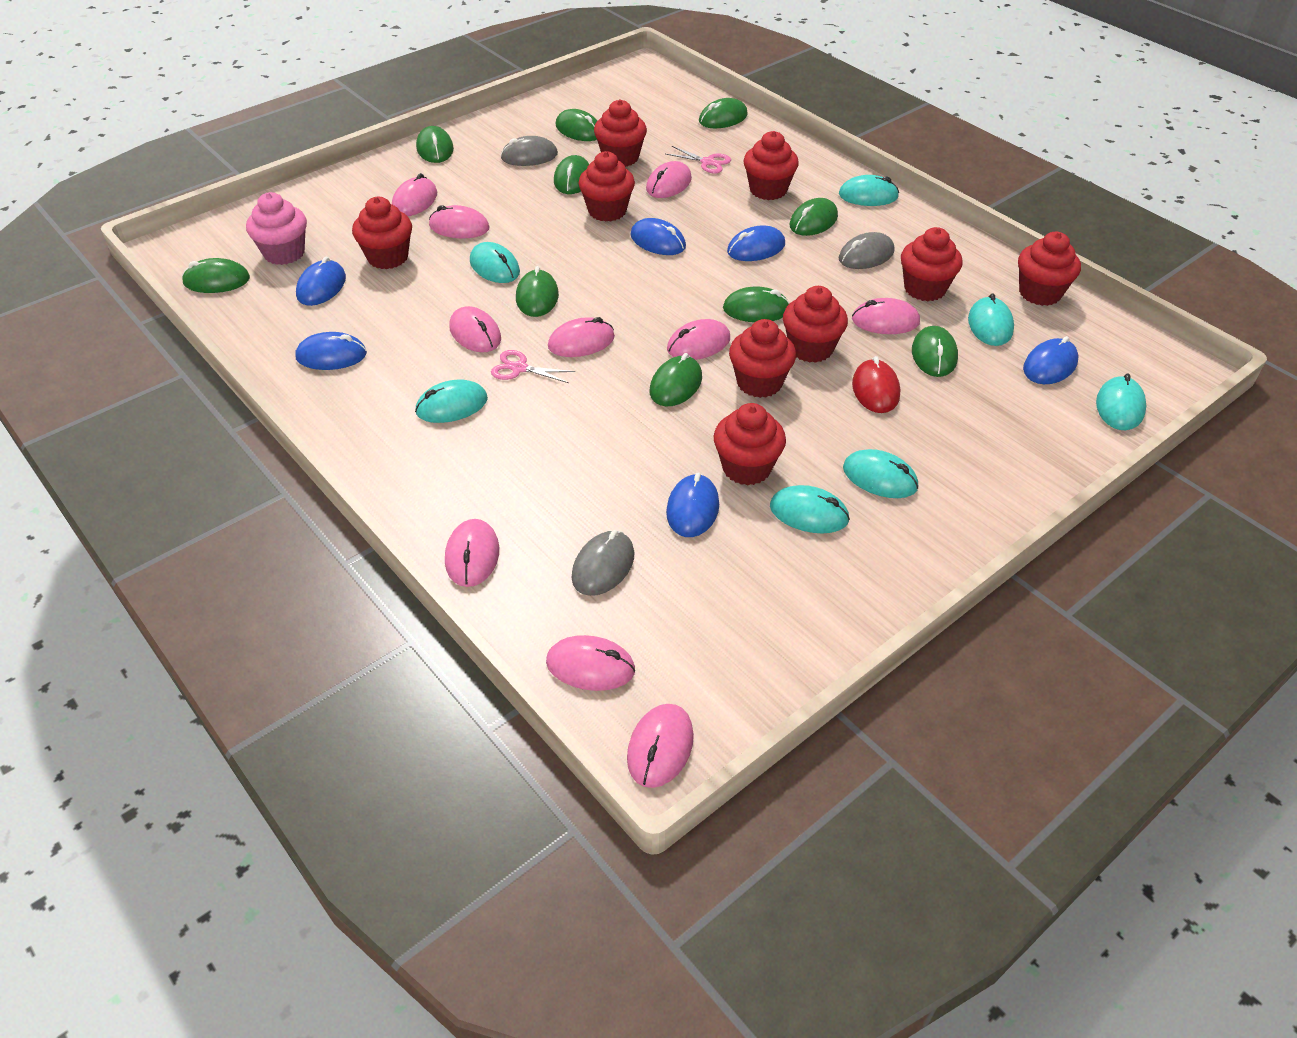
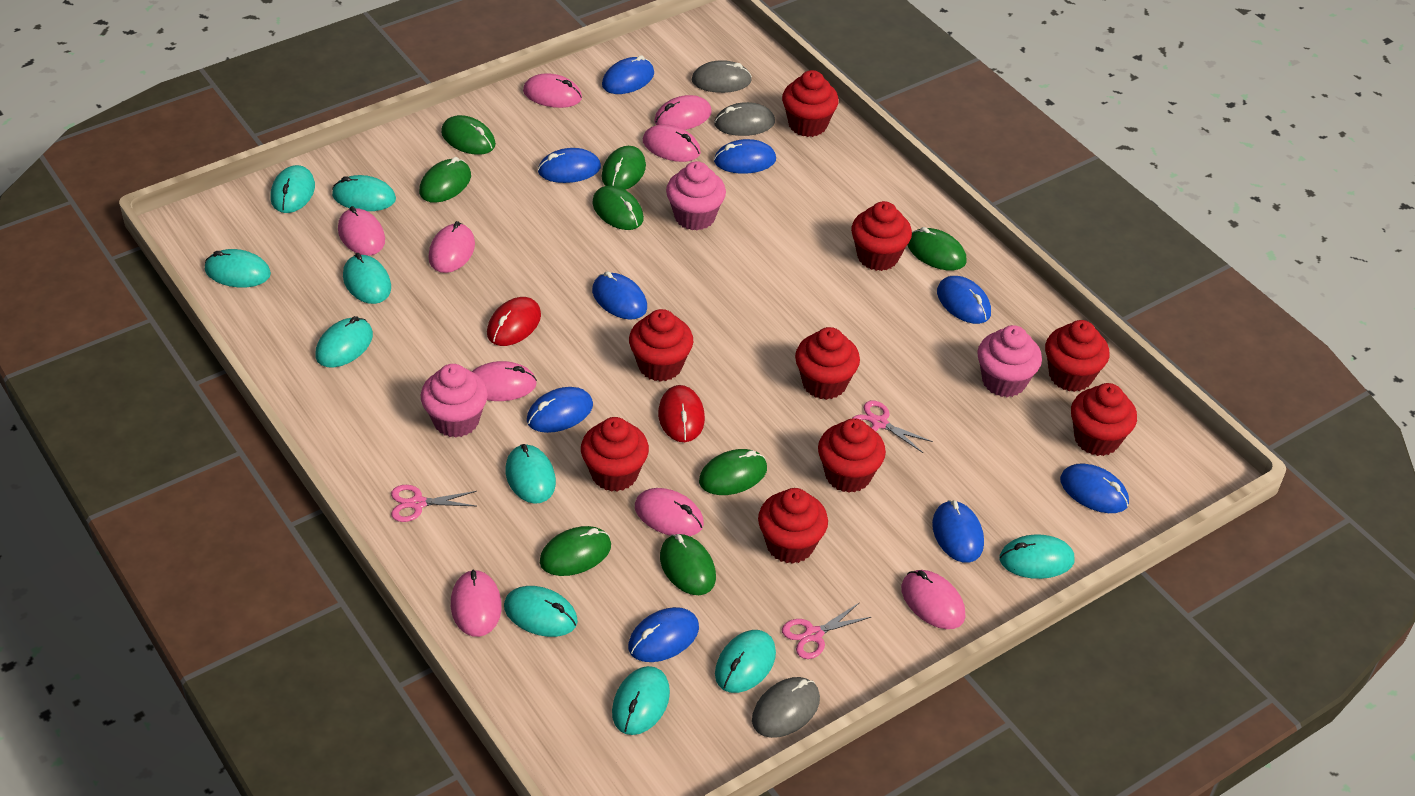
blue mouse: 6 -> 9
green mouse: 10 -> 8
pink cupcake: 1 -> 3
pink mouse: 10 -> 9
pink scissors: 2 -> 3
red mouse: 1 -> 2
turquoise mouse: 7 -> 10

